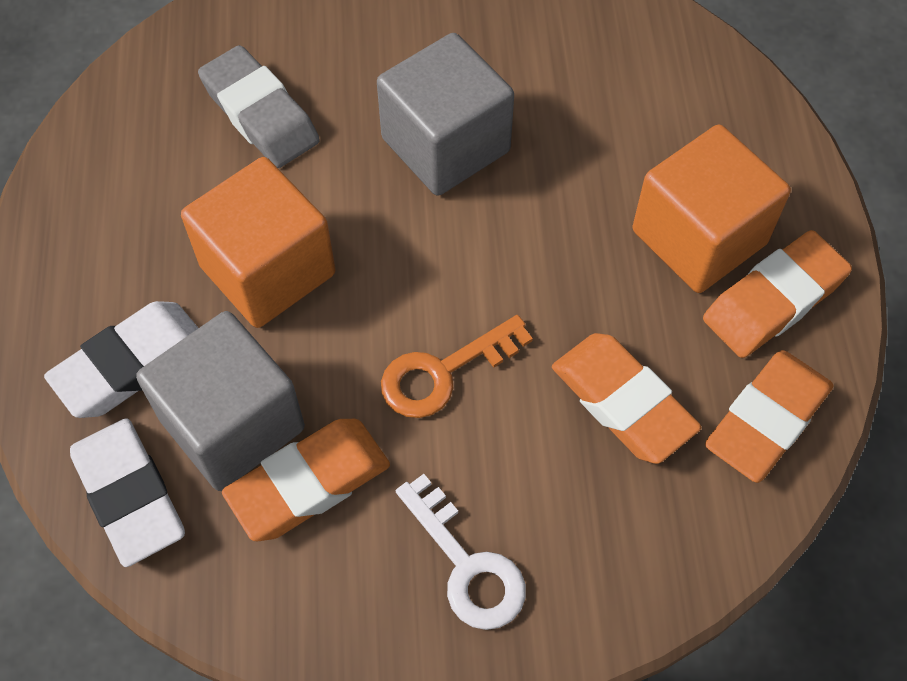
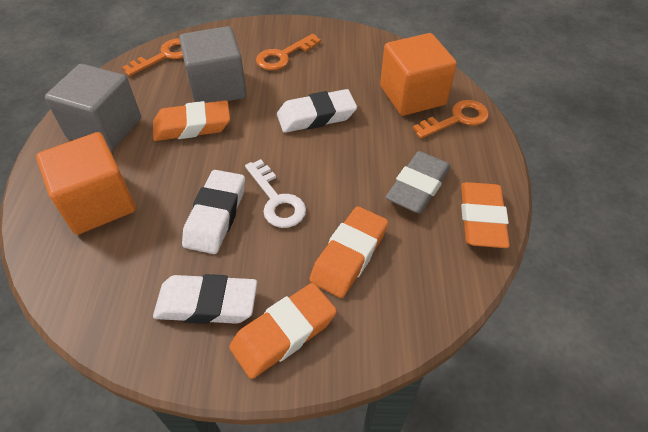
orange key: 1 -> 3
white eraser: 2 -> 3

